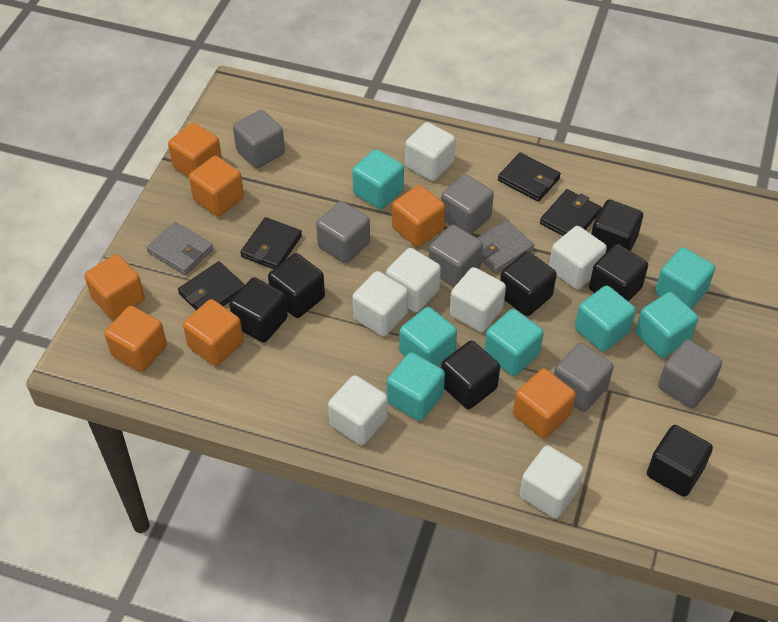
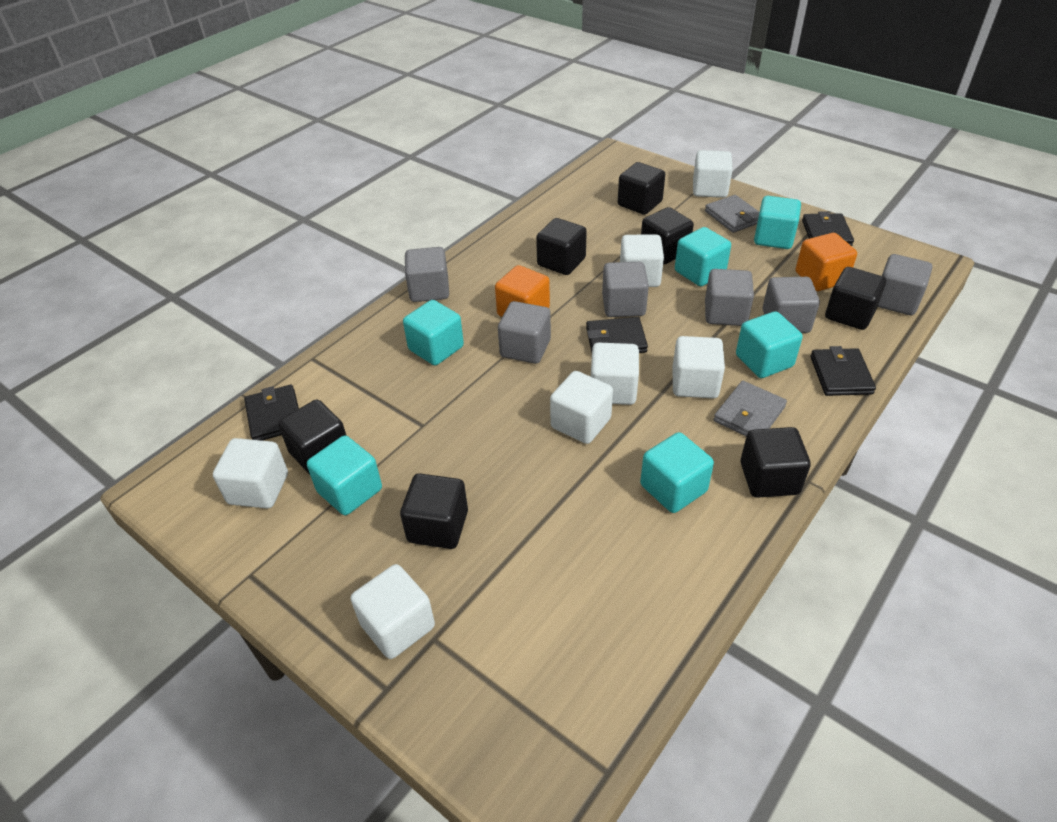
orange cube: 7 -> 2
turquoise cube: 7 -> 6

